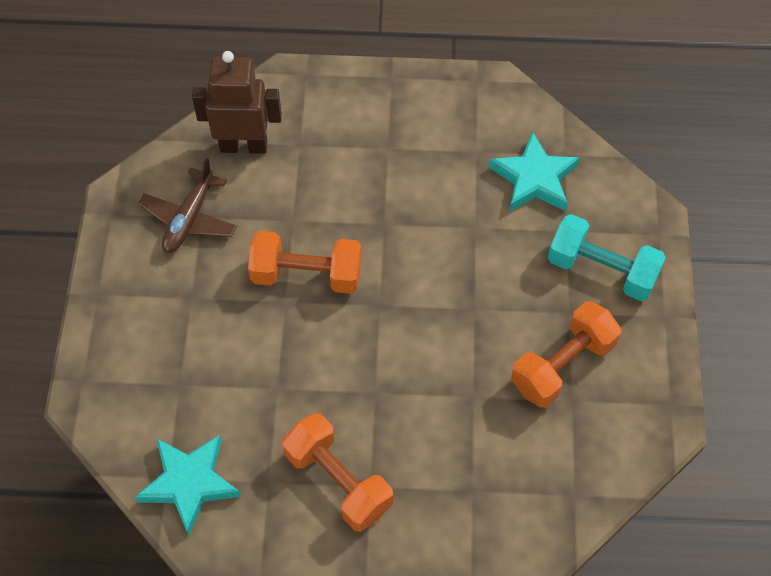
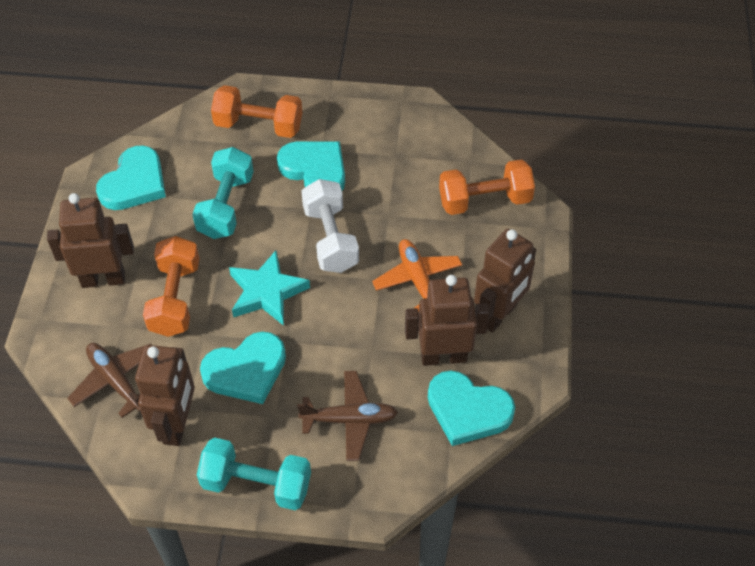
brown plane: 1 -> 2
brown robot: 1 -> 4
orange plane: 0 -> 1
turquoise dumbbell: 1 -> 2
turquoise heart: 0 -> 4
turquoise star: 2 -> 1
white dumbbell: 0 -> 1

